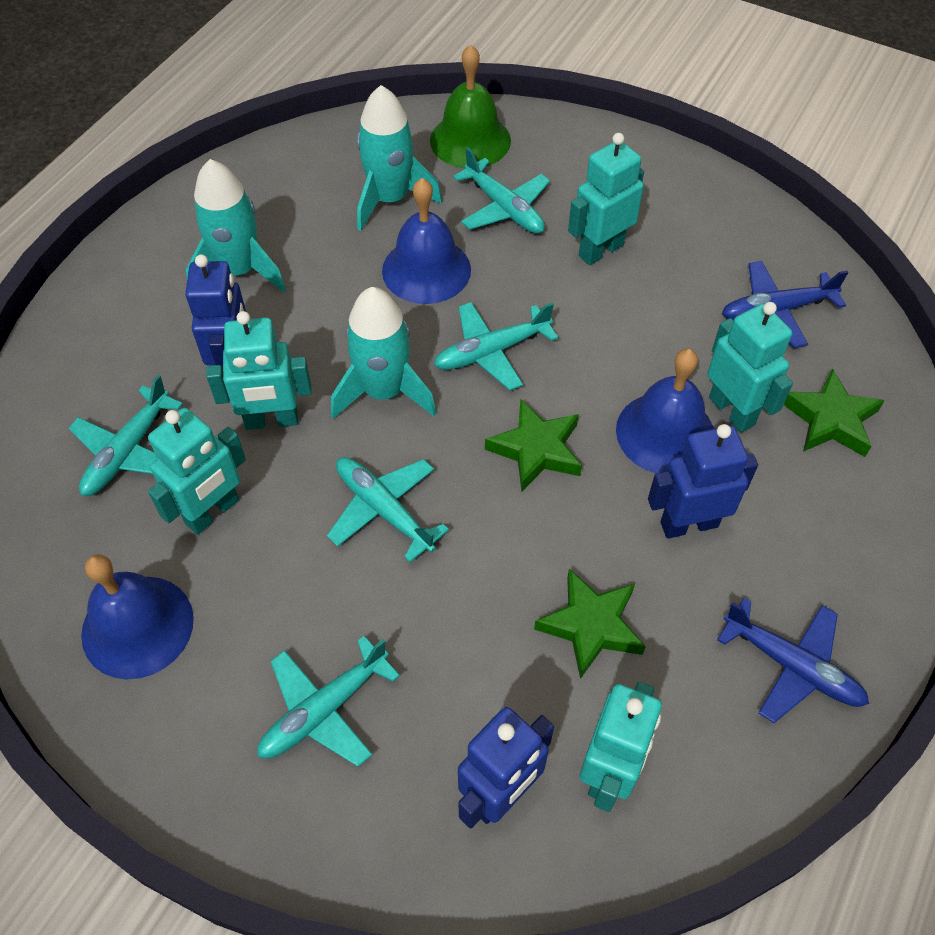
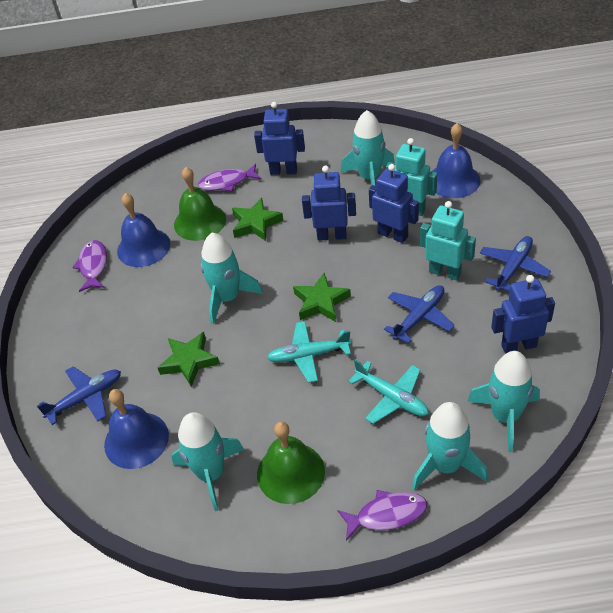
blue plane: 2 -> 3
blue robot: 3 -> 4
green bell: 1 -> 2
purple fish: 0 -> 3
turquoise plane: 5 -> 2
turquoise robot: 5 -> 2
turquoise rocket: 3 -> 5

